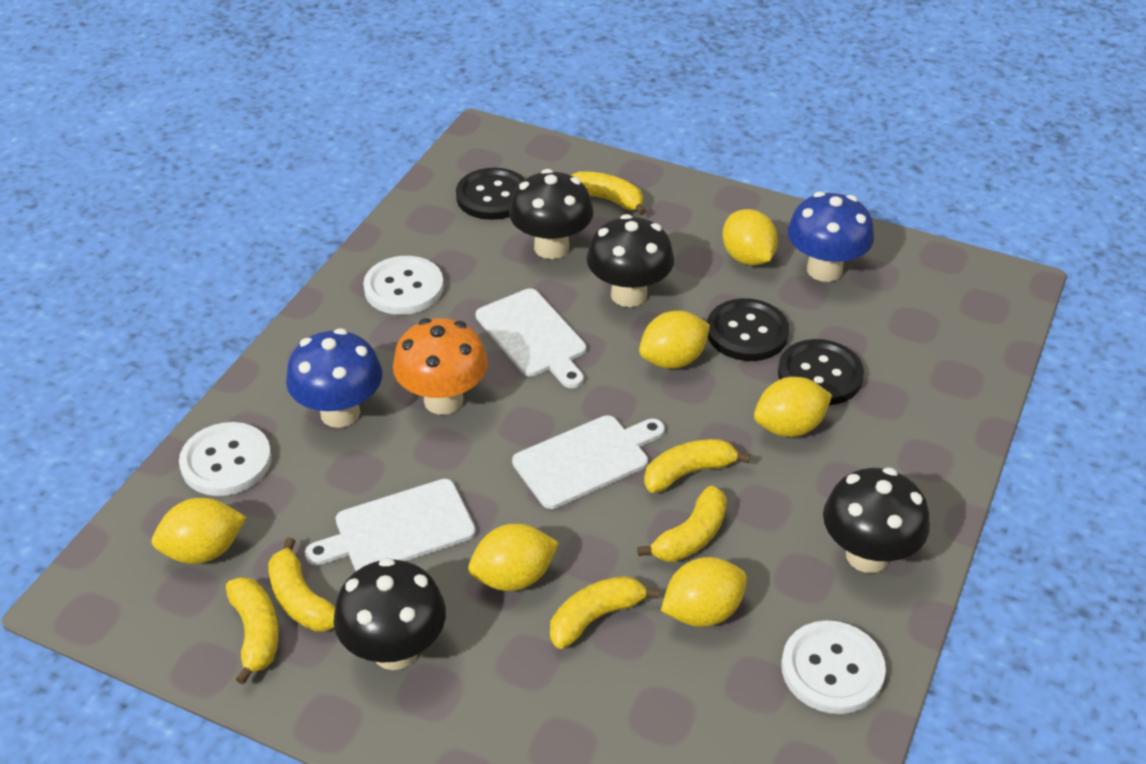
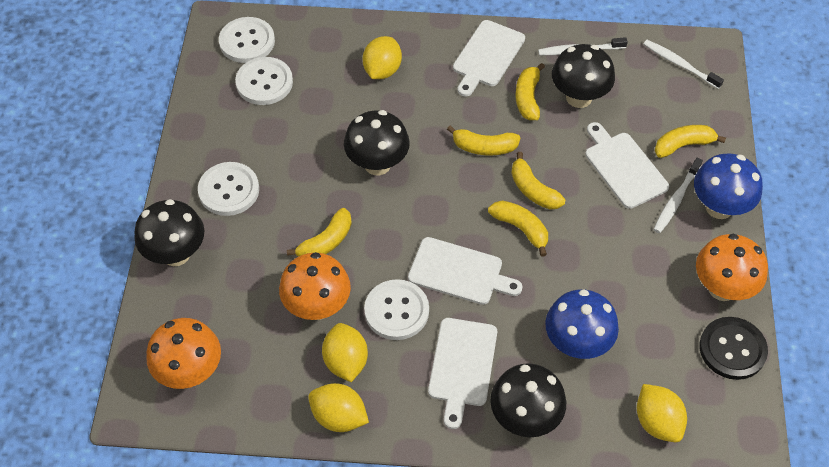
black button: 3 -> 1
orange mushroom: 1 -> 3
white button: 3 -> 4
white cutting board: 3 -> 4
white toothbrush: 0 -> 3
yellow lemon: 6 -> 4

